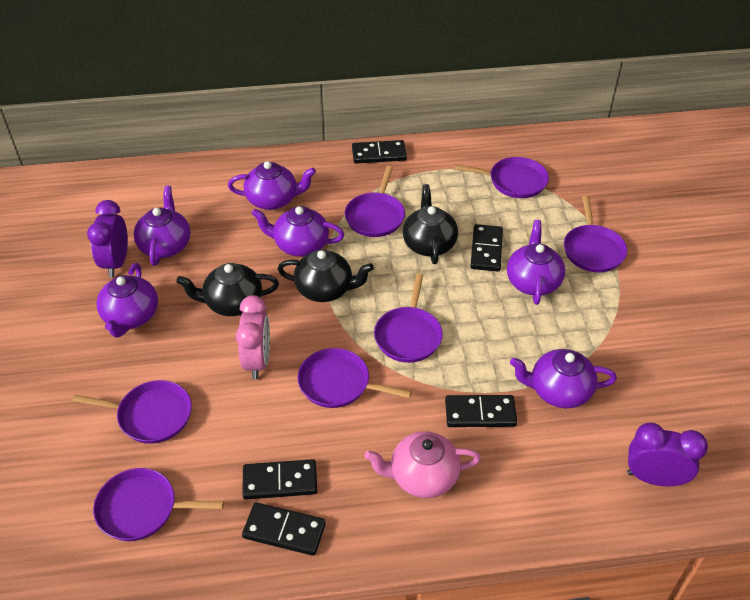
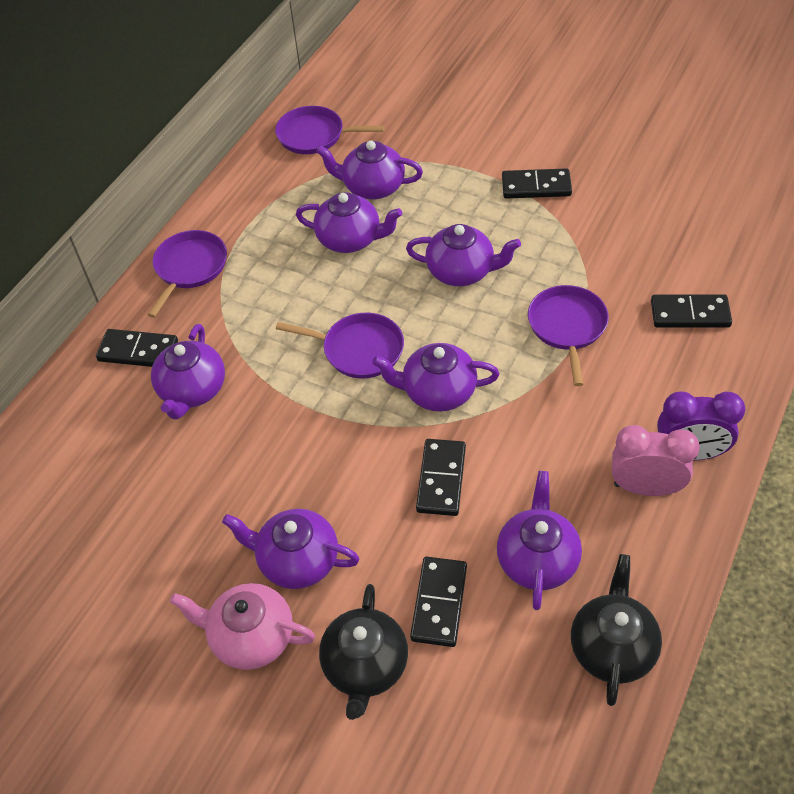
black teapot: 3 -> 2
purple clock: 2 -> 1
purple pan: 7 -> 4
purple teapot: 6 -> 7

